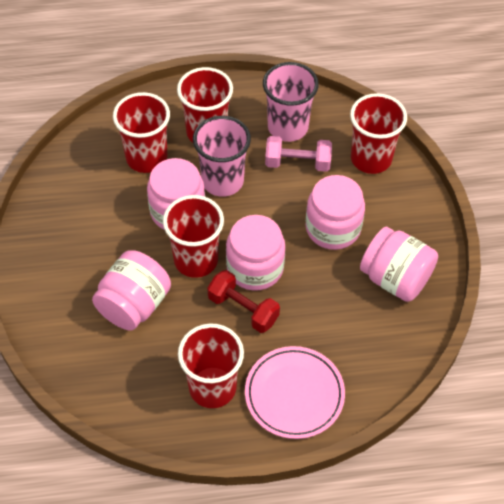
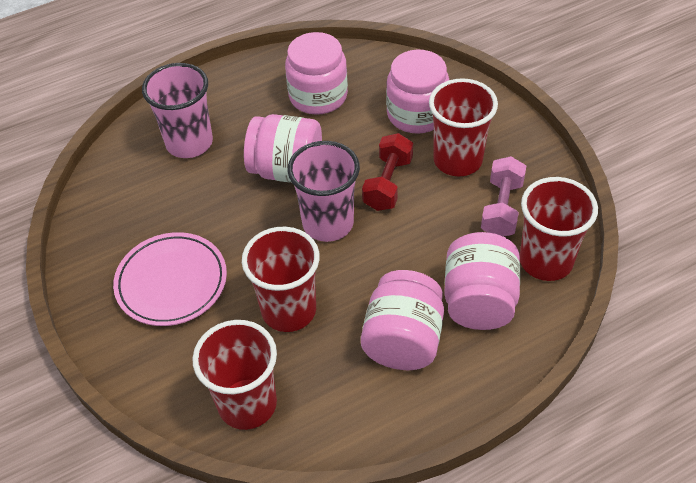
red cup: 5 -> 4

